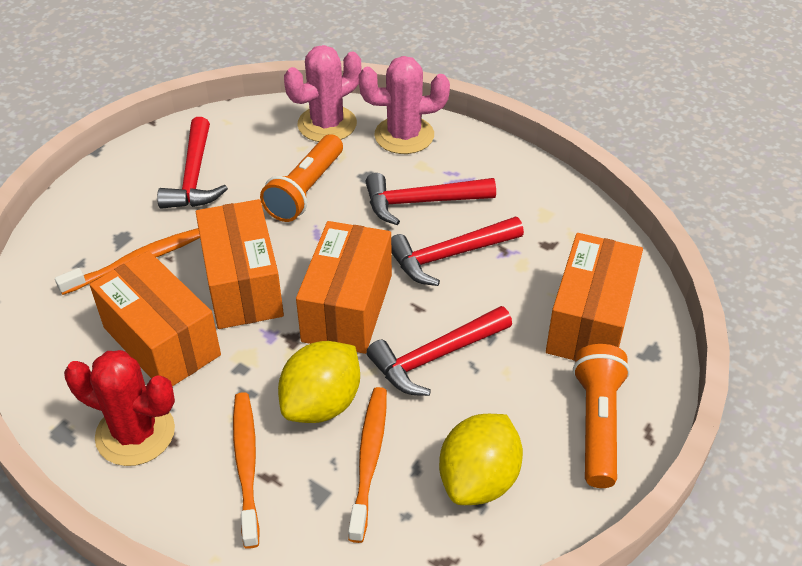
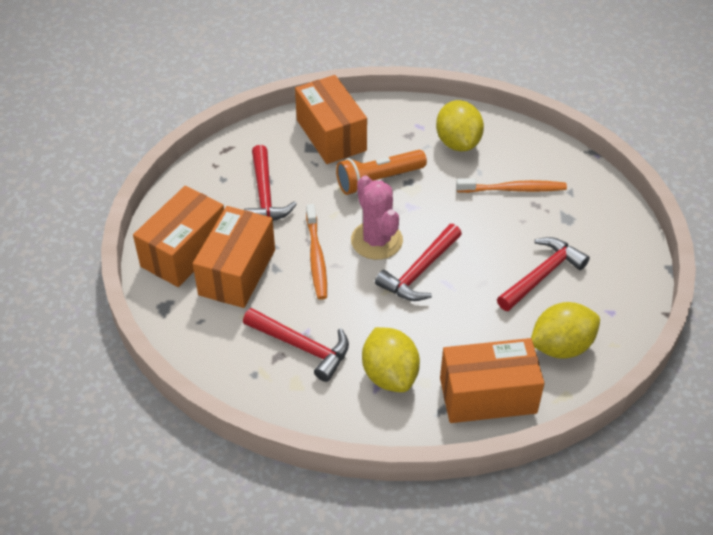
orange flashlight: 2 -> 1
orange toothbrush: 3 -> 2
pink cactus: 2 -> 1
red cactus: 1 -> 0
yellow lemon: 2 -> 3

